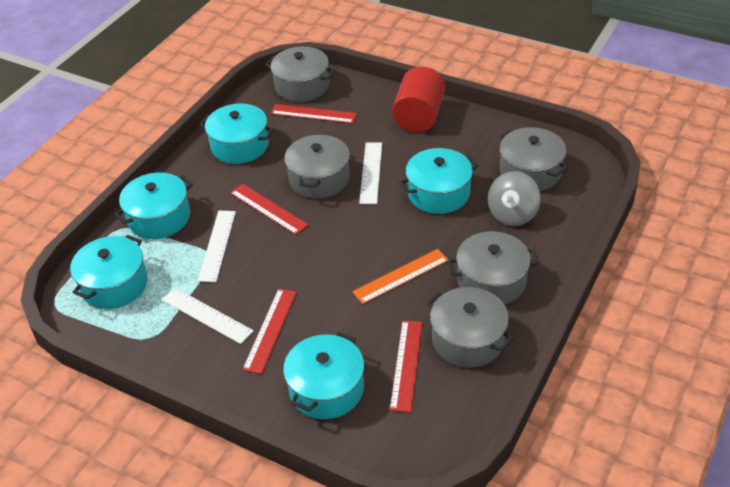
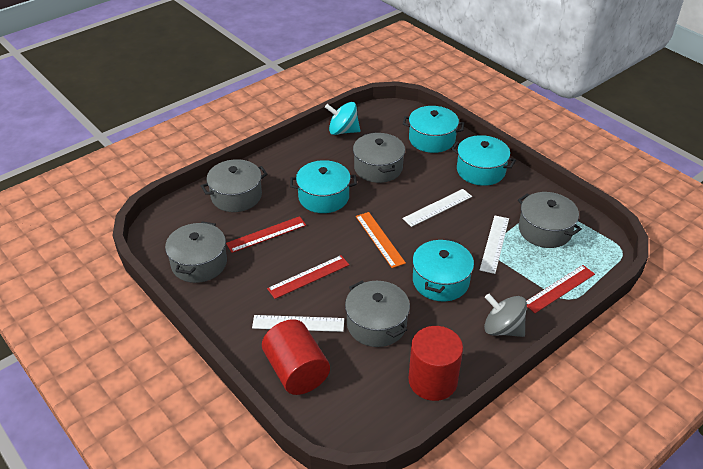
red cylinder: 1 -> 2
red ruler: 4 -> 3
turquoise pot: 5 -> 4
turquoise spinning top: 0 -> 1

